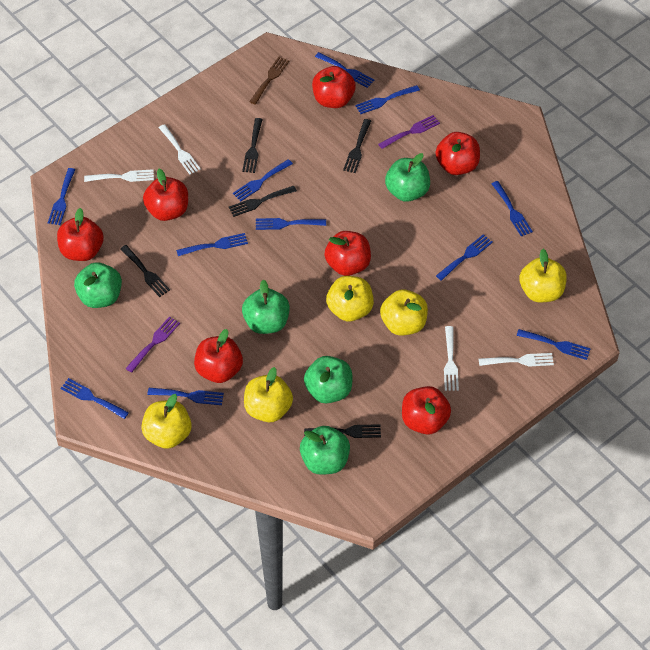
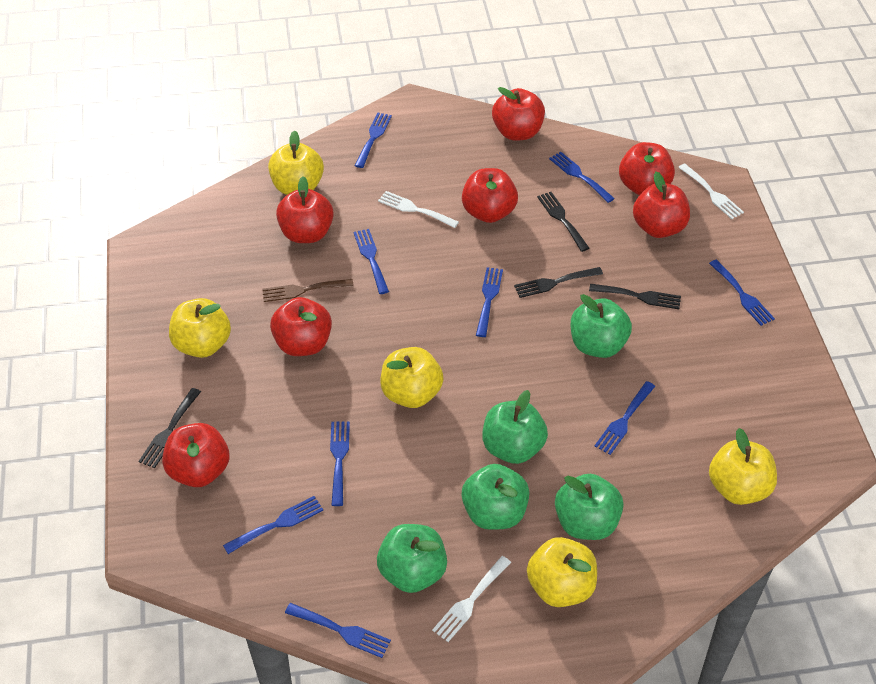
black fork: 5 -> 4
blue fork: 11 -> 9
purple fork: 2 -> 0
white fork: 4 -> 3

